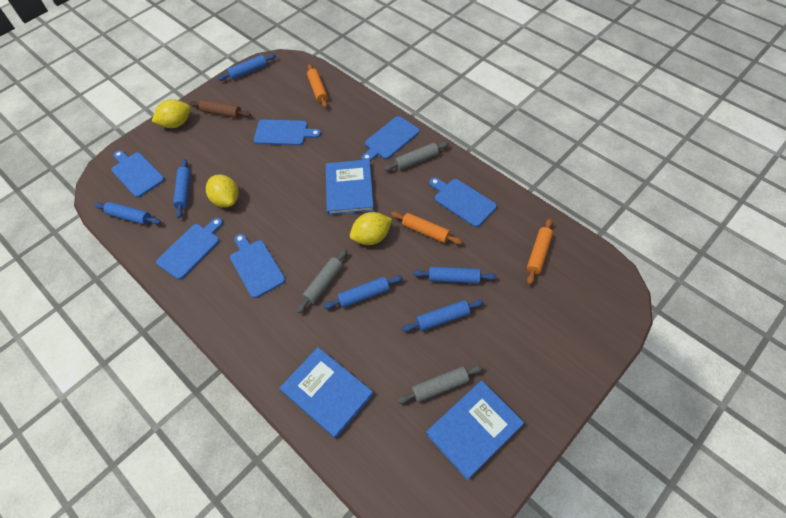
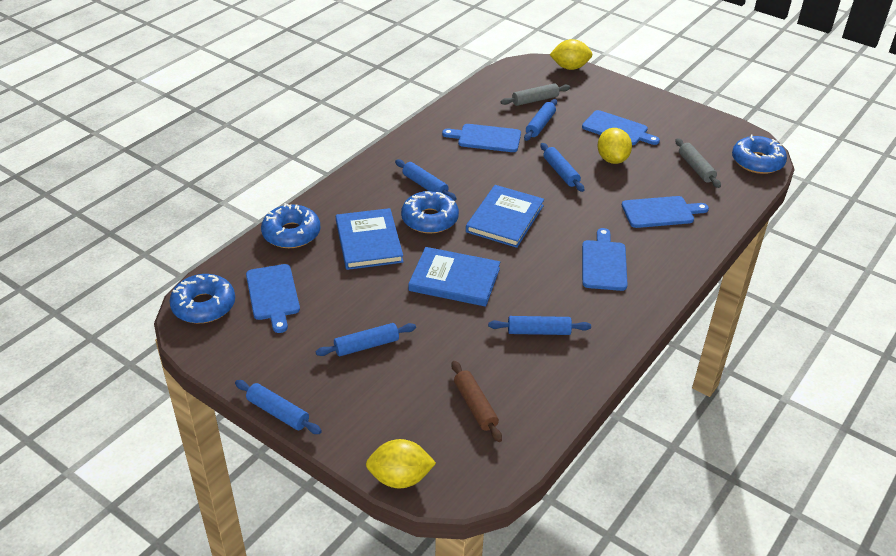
blue cutting board: 6 -> 5
blue donut: 0 -> 4
grey rolling pin: 3 -> 2
orange rolling pin: 3 -> 0

